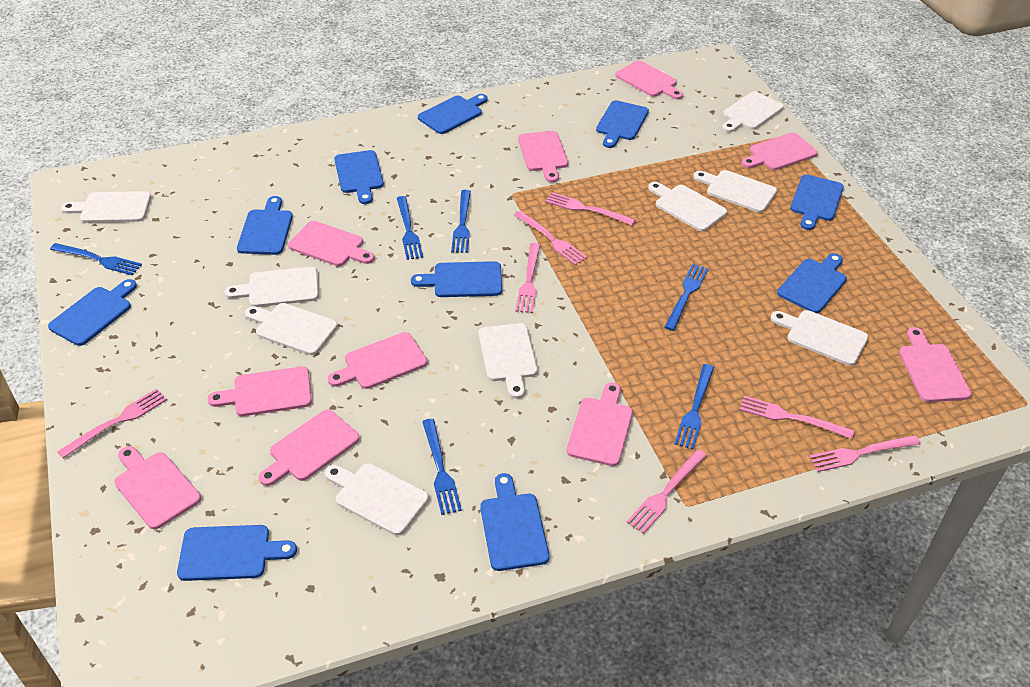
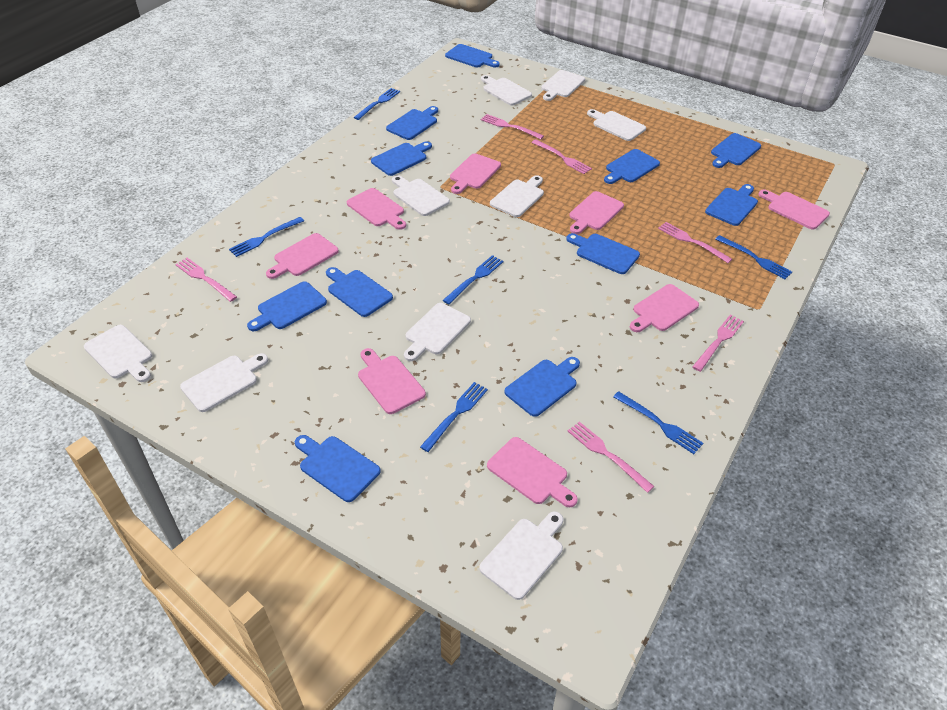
blue cutting board: 10 -> 11
pink cutting board: 10 -> 8
pink fork: 7 -> 6

